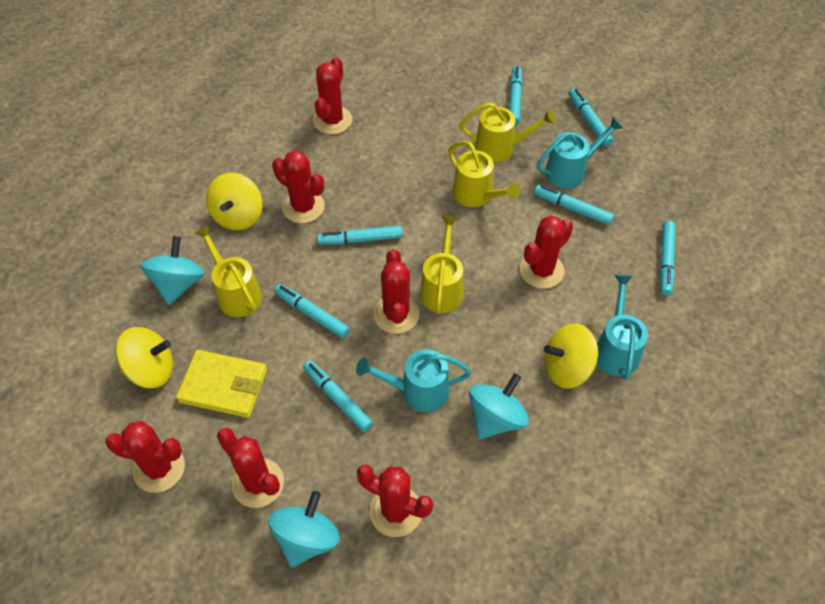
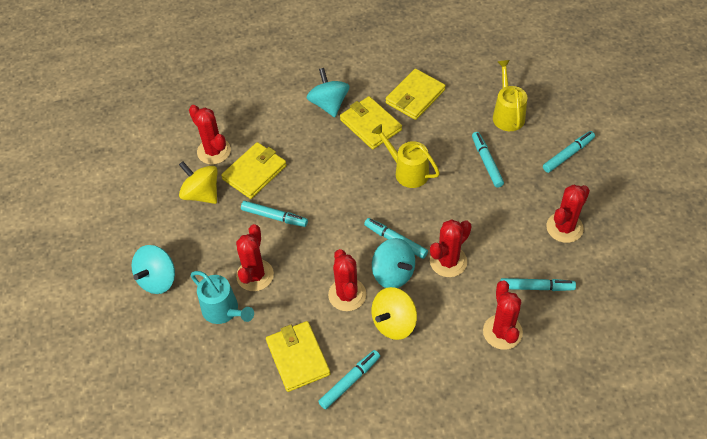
red cactus: 7 -> 6
turquoise marker: 7 -> 6
turquoise watering can: 3 -> 1
yellow spinning top: 3 -> 2
yellow wallet: 1 -> 4
yellow watering can: 4 -> 2

